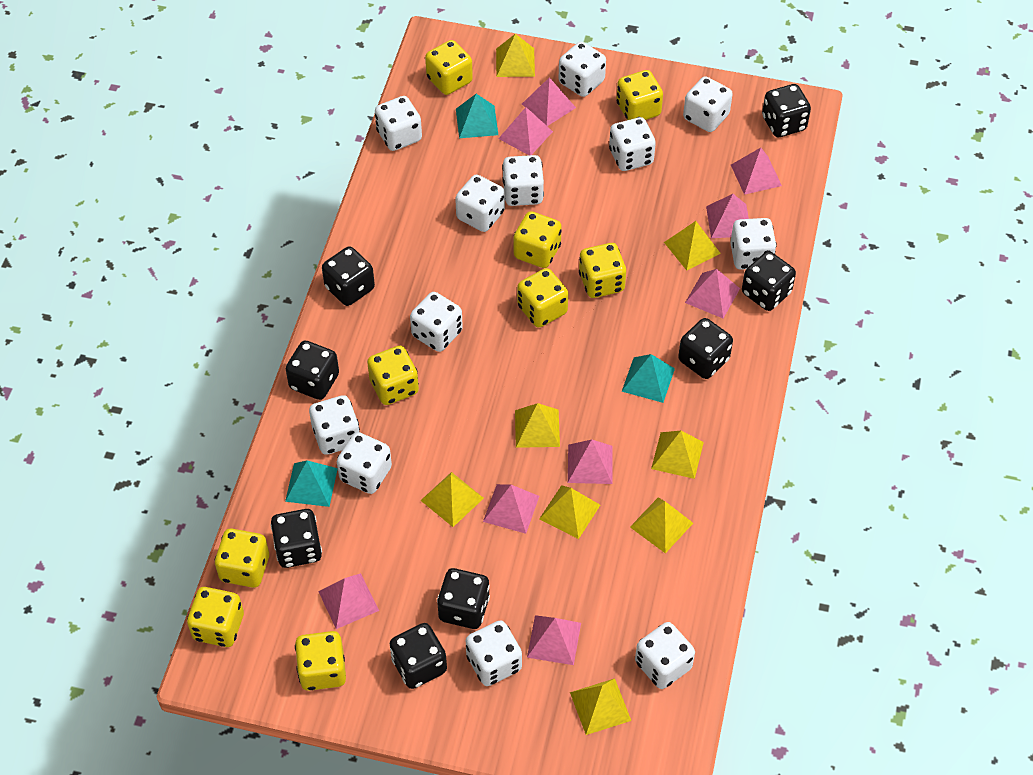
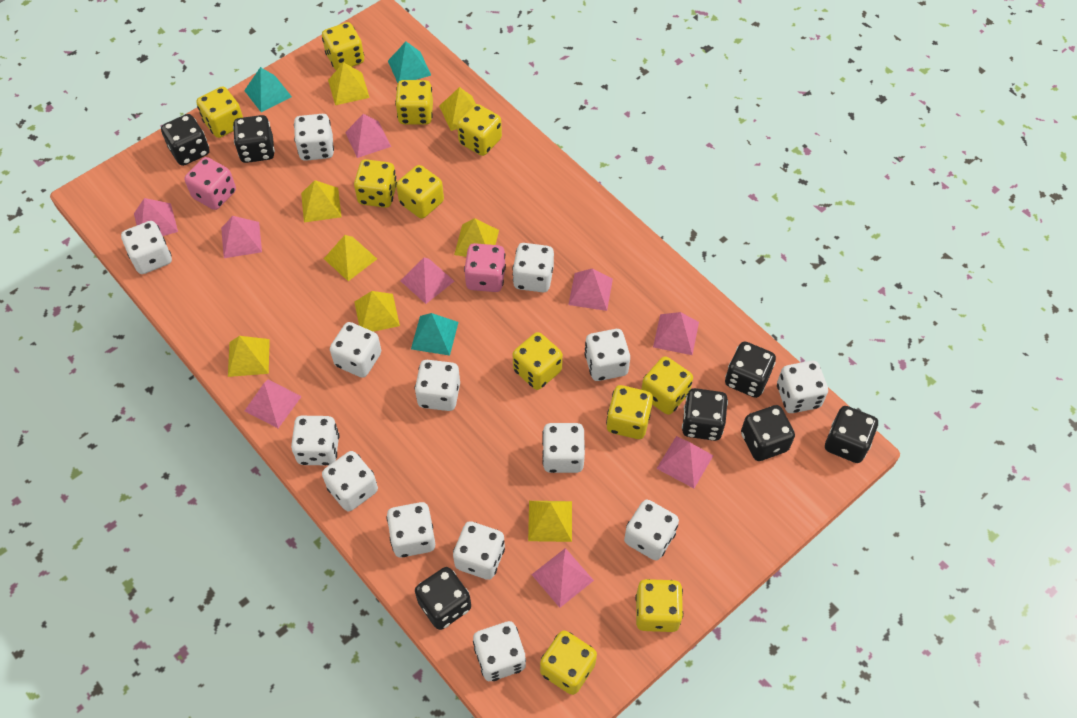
black dice: 8 -> 7
pink dice: 0 -> 2
white dice: 12 -> 14
yellow dice: 9 -> 11

